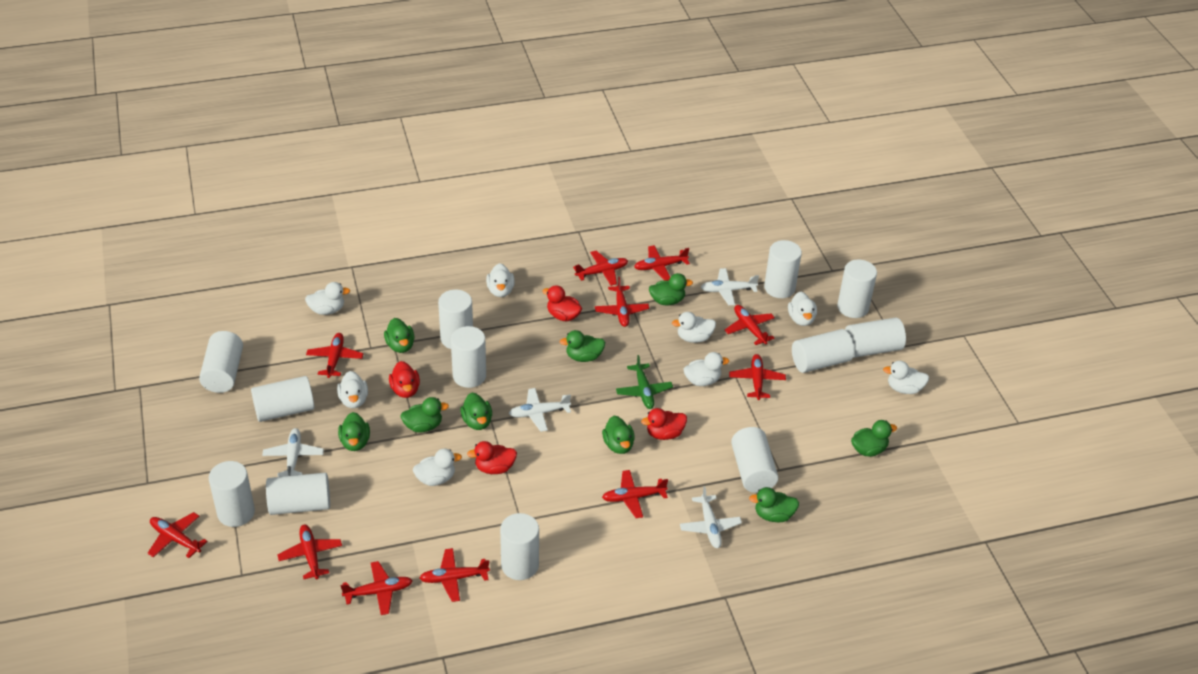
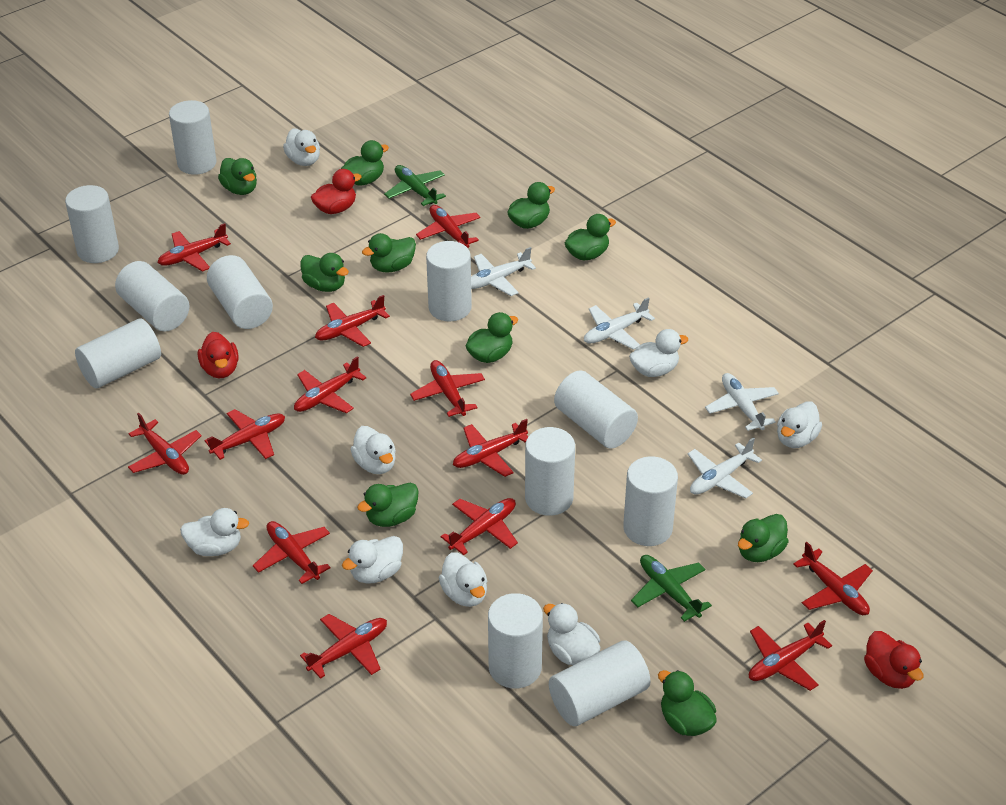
green duck: 9 -> 10
green plane: 1 -> 2
red duck: 4 -> 3
red plane: 11 -> 13
white cylinder: 12 -> 11

